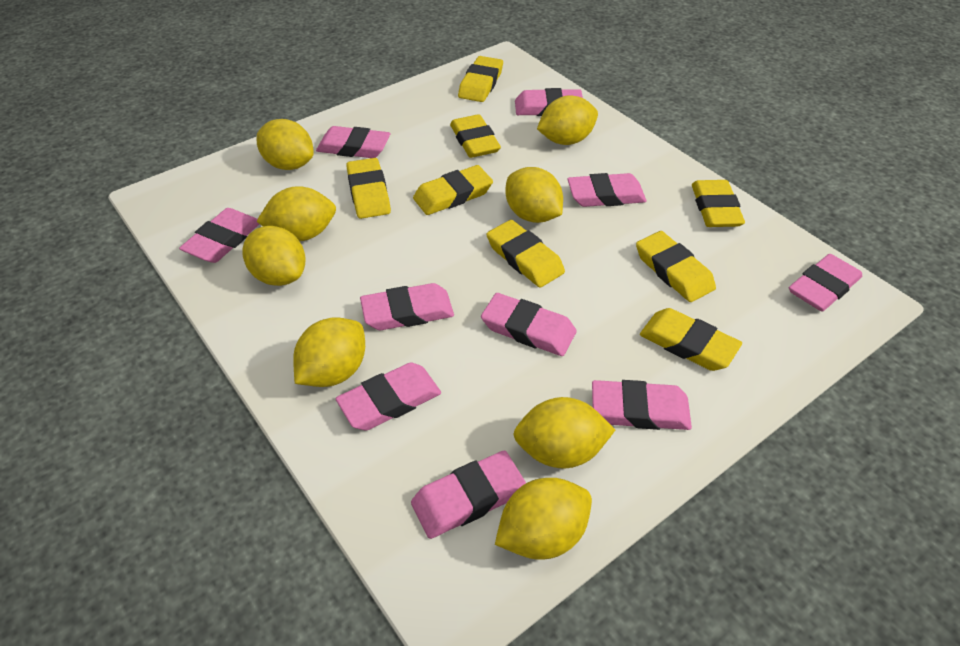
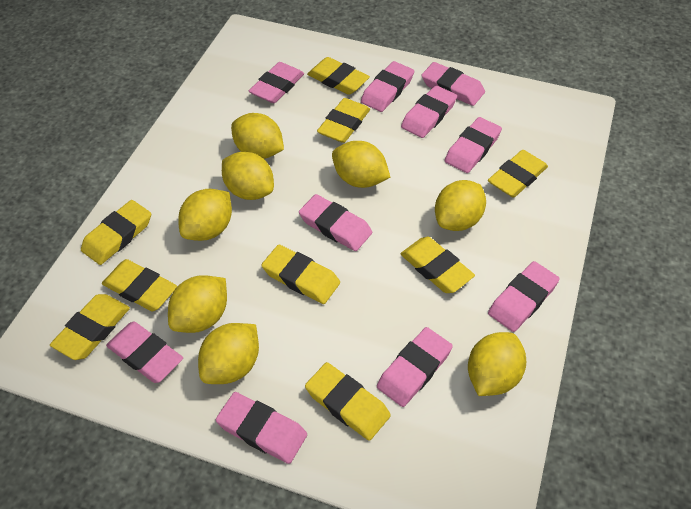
yellow eraser: 8 -> 9

